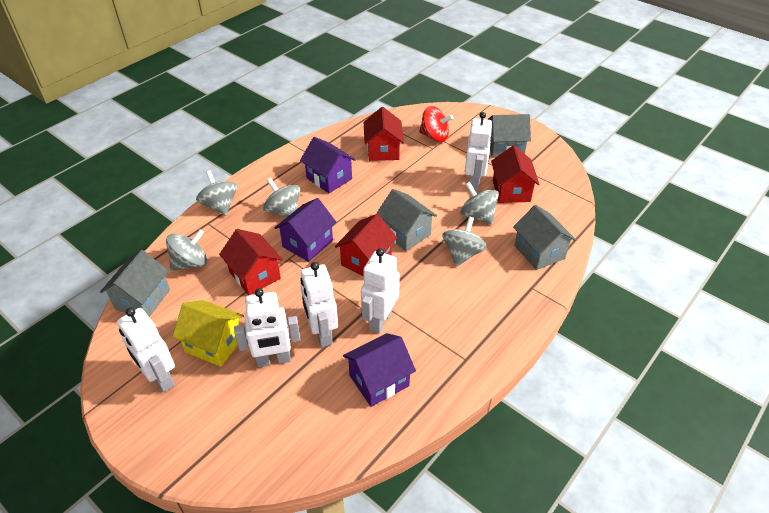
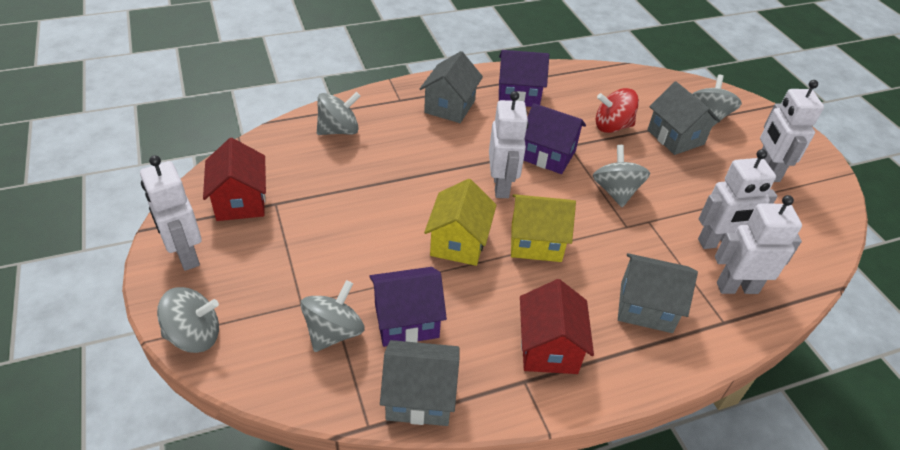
red house: 4 -> 2
yellow house: 1 -> 2

